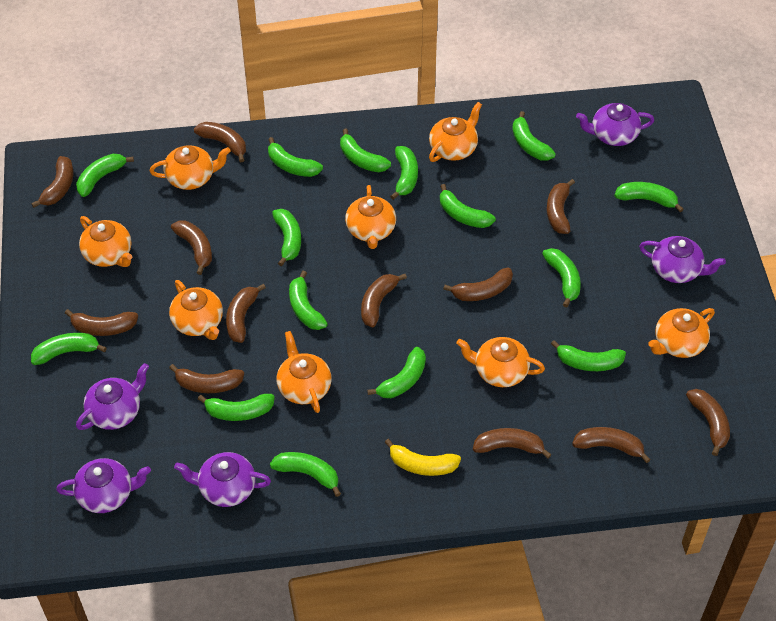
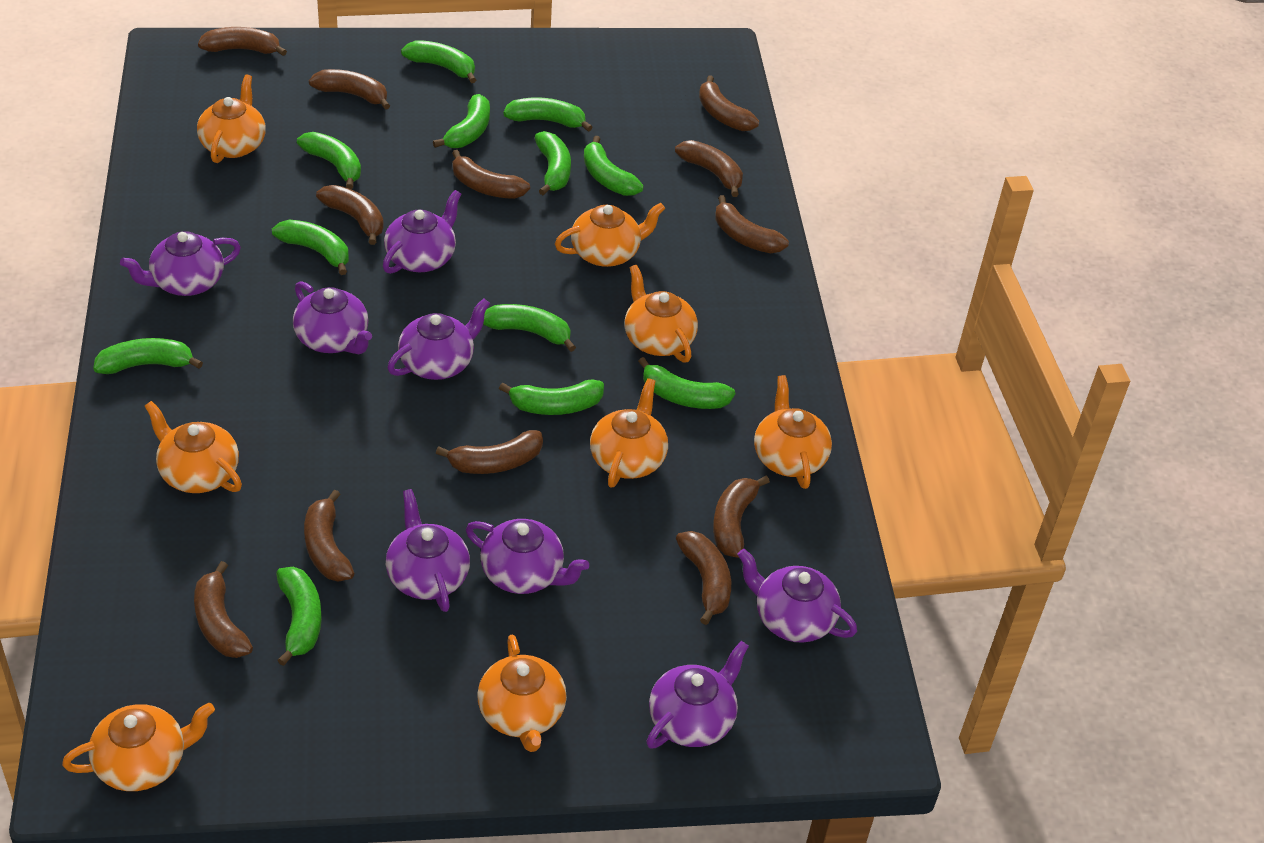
green banana: 15 -> 12
purple teapot: 5 -> 8
yellow banana: 1 -> 0

